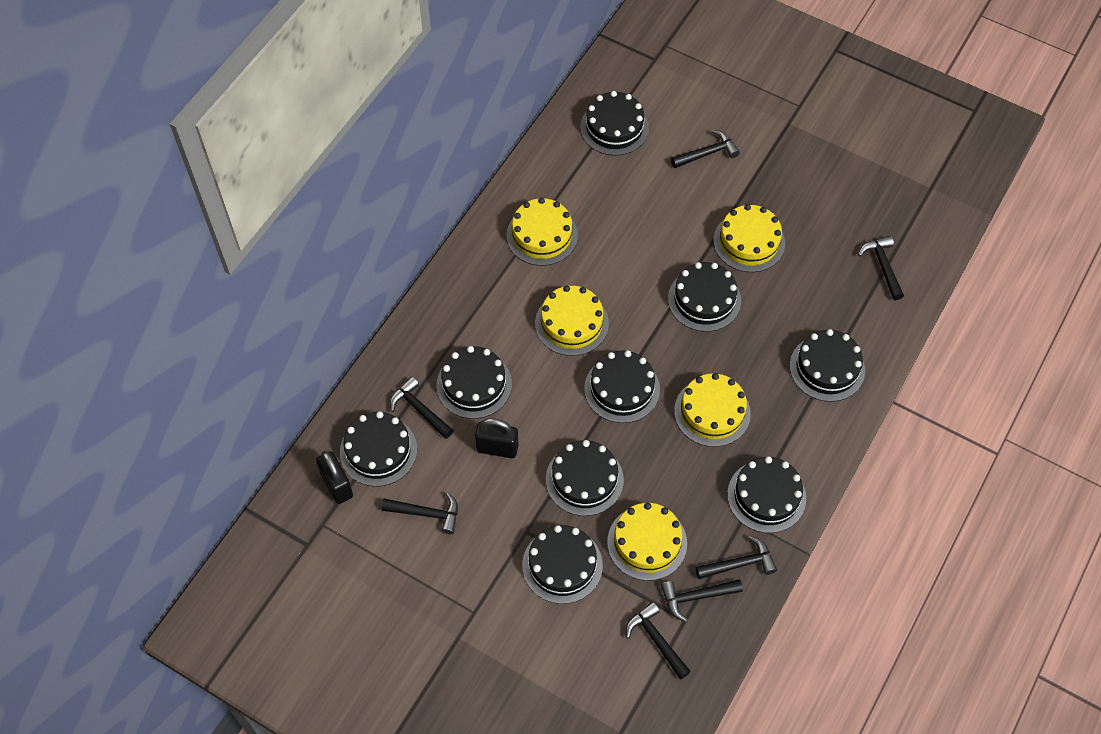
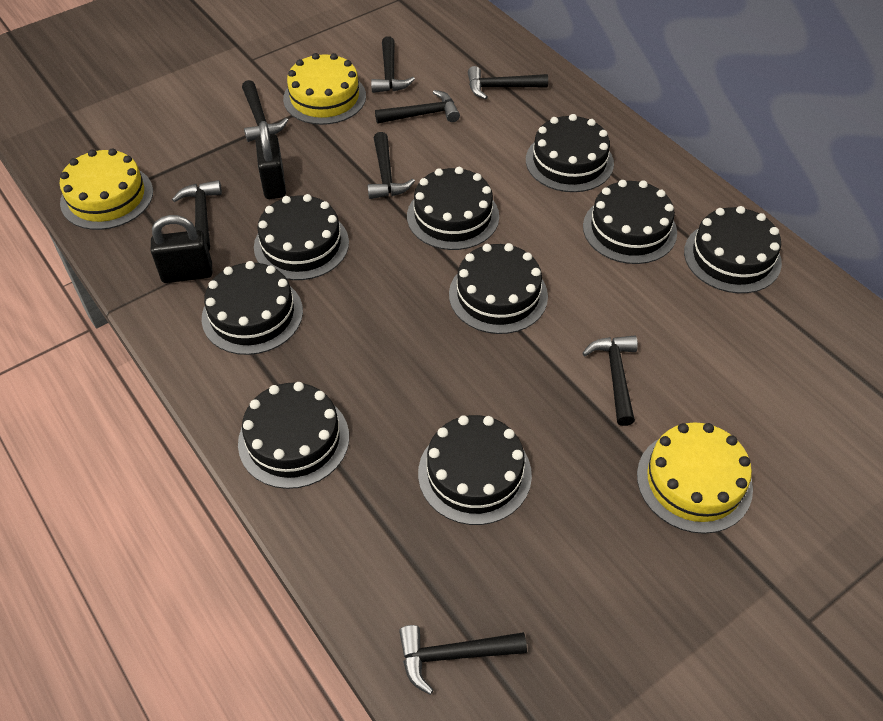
black hammer: 7 -> 8
yellow cake: 5 -> 3

